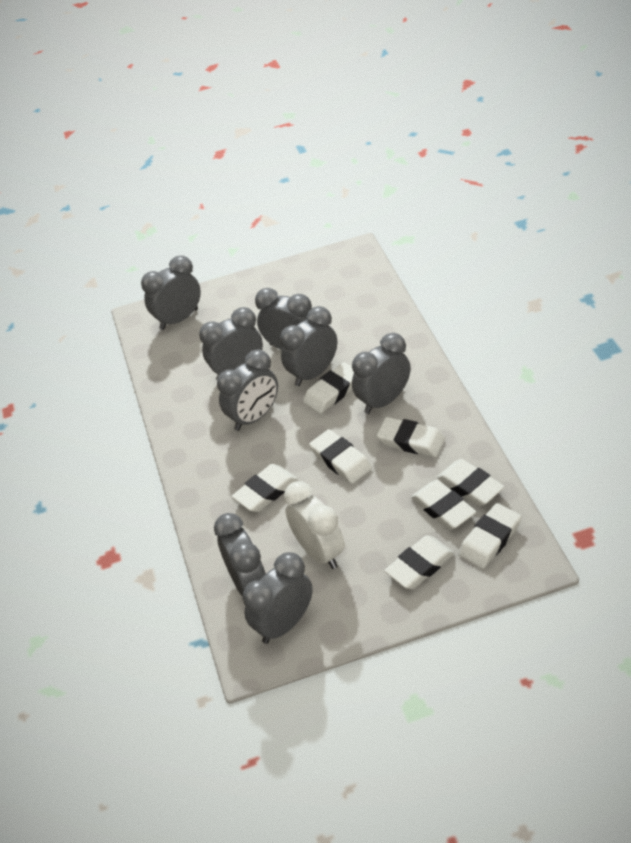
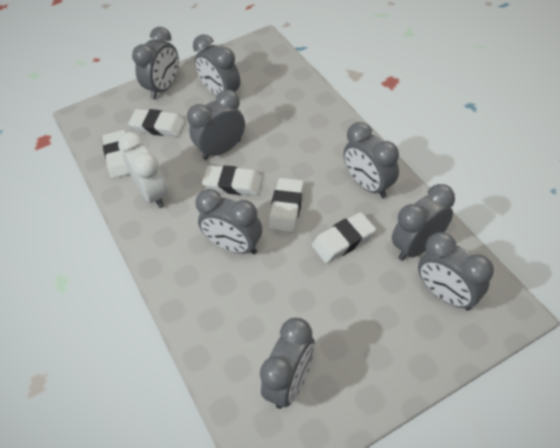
white eraser: 8 -> 5

